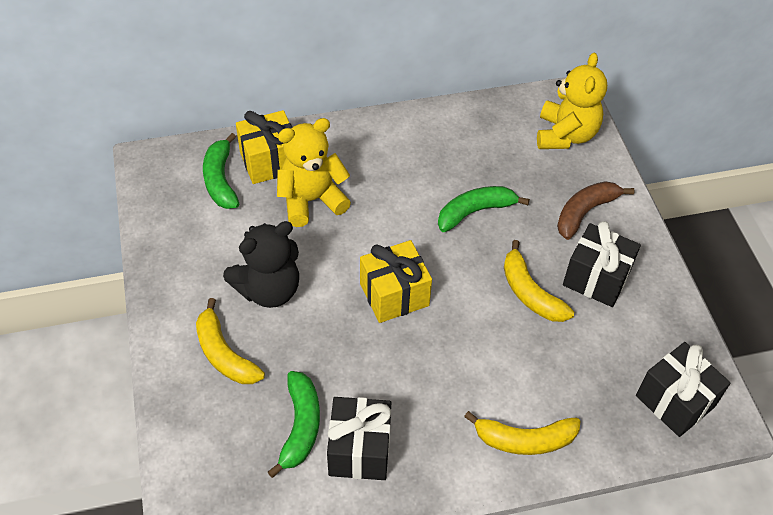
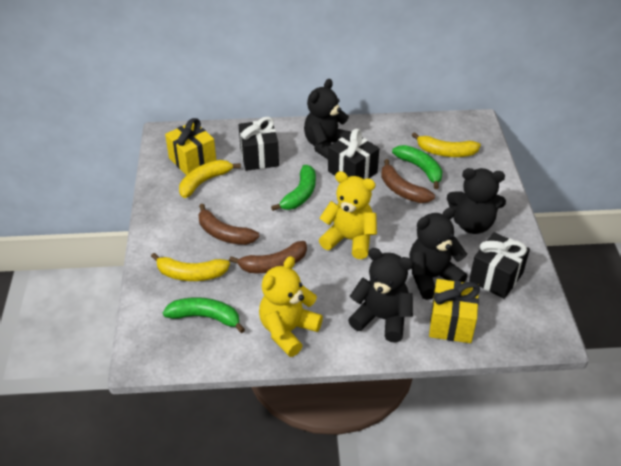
black teddy bear: 1 -> 4
brown banana: 1 -> 3

